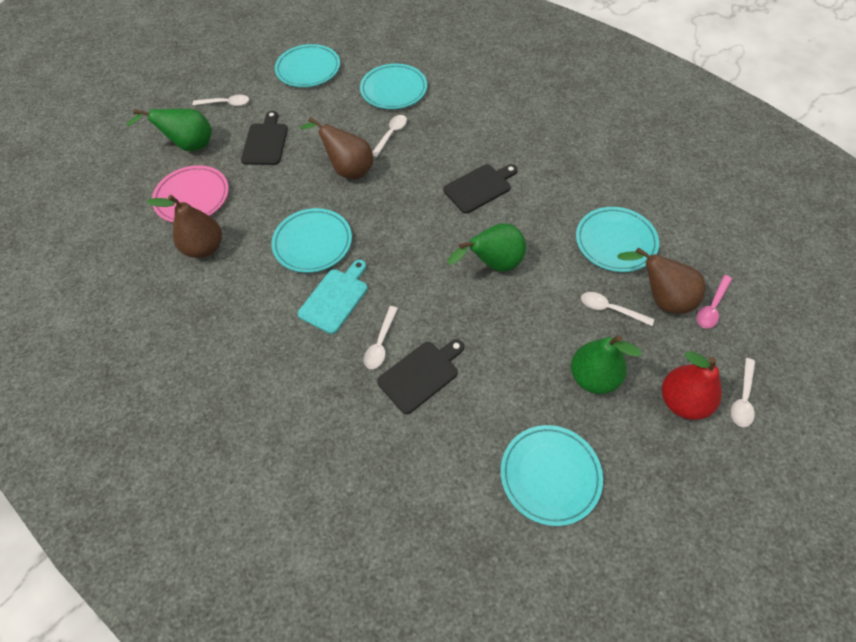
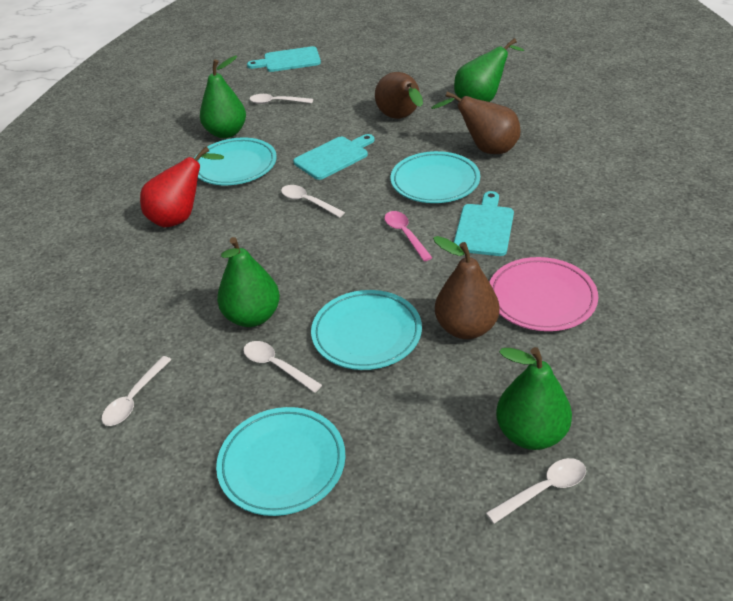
black cutting board: 3 -> 0
green pear: 3 -> 4
turquoise cutting board: 1 -> 3
turquoise plate: 5 -> 4

